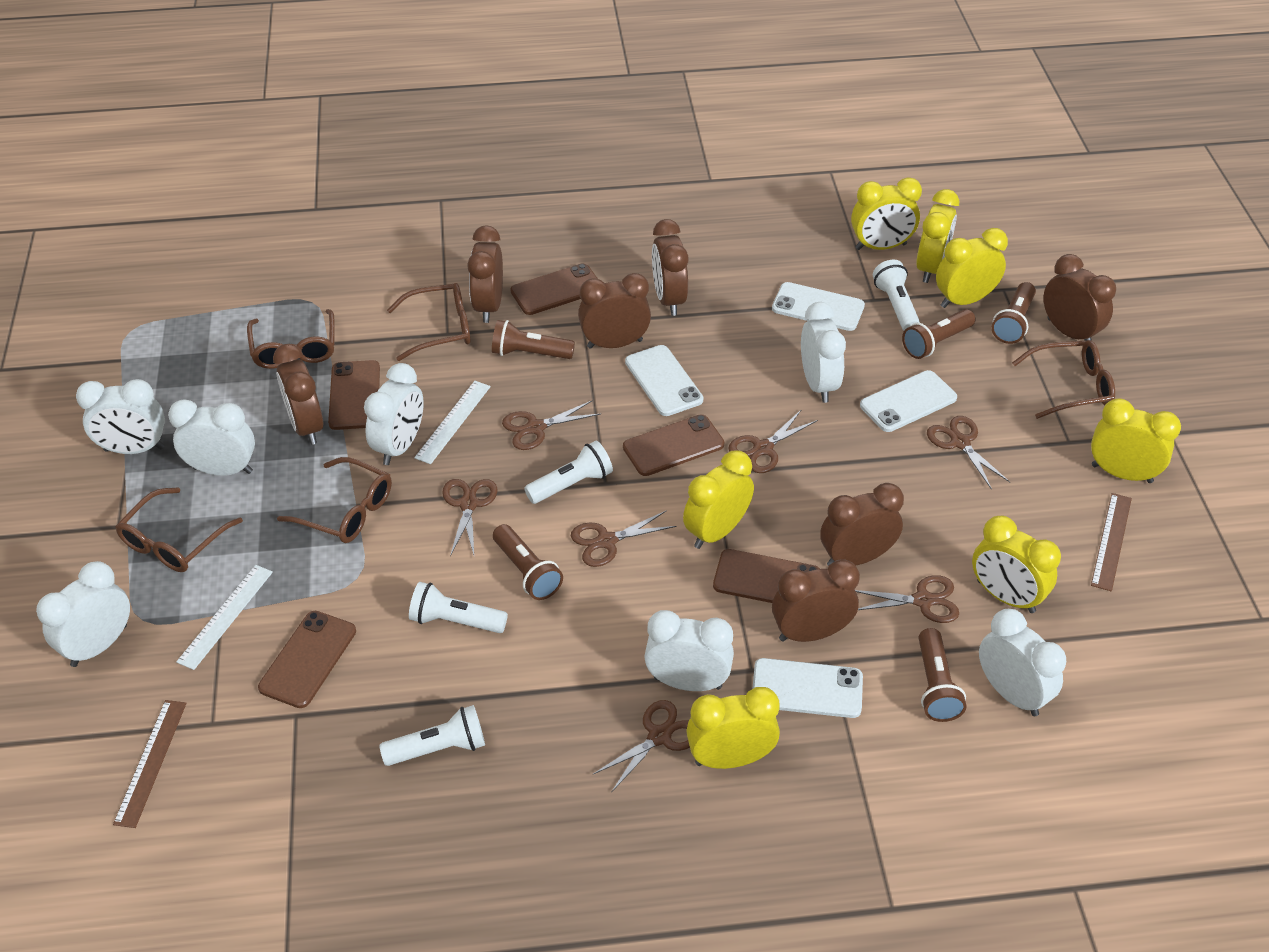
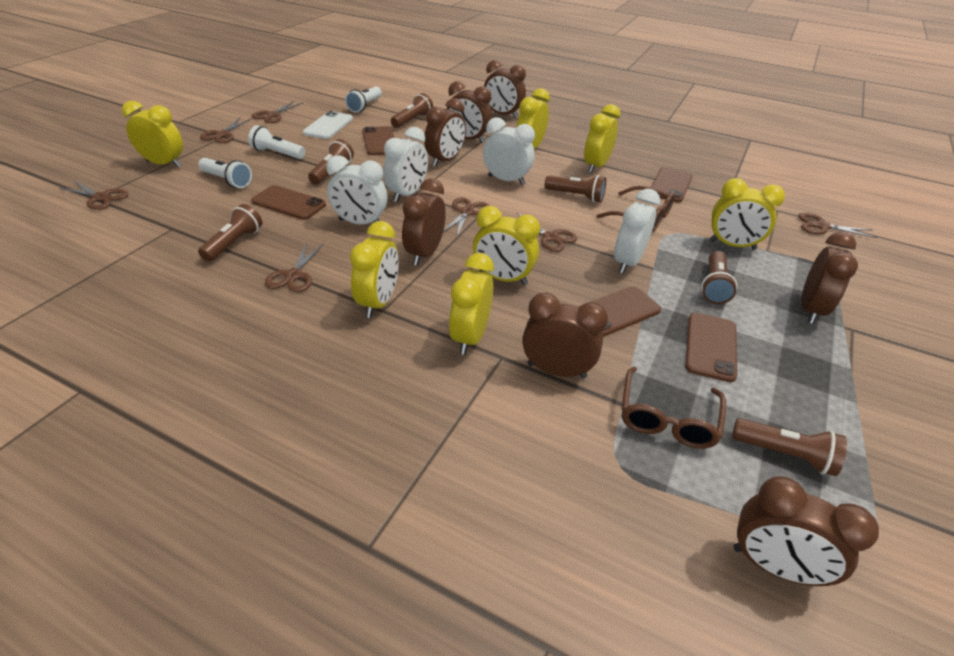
brown flashlight: 5 -> 6
brown glasses: 5 -> 2
brown ruler: 2 -> 0
white clock: 7 -> 4
white flashlight: 4 -> 3
white phone: 4 -> 1
white ruler: 2 -> 0

